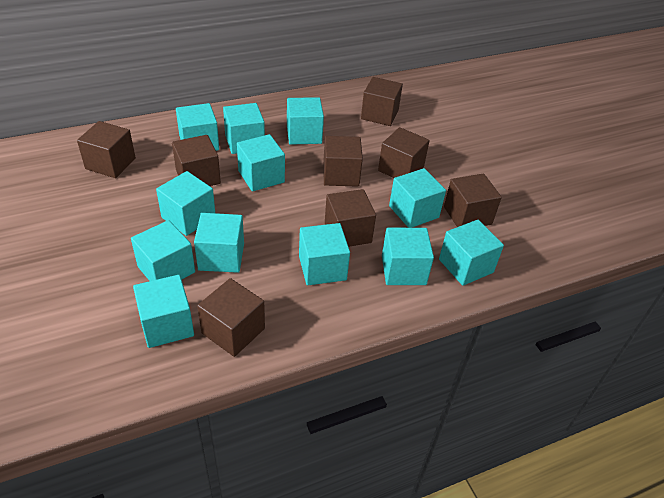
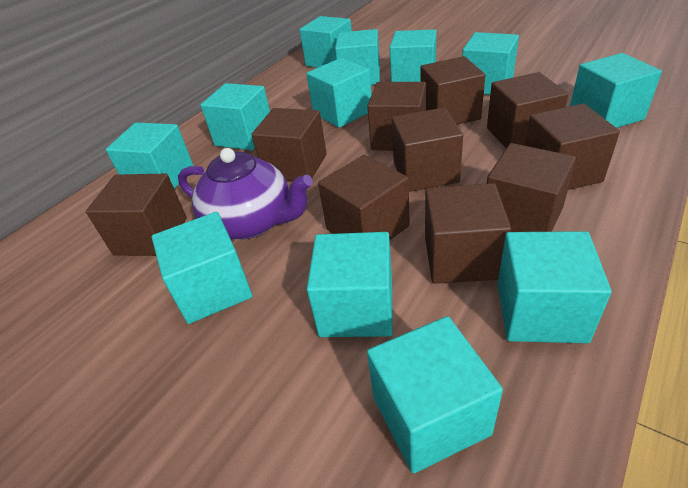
brown cube: 8 -> 10
purple teapot: 0 -> 1

